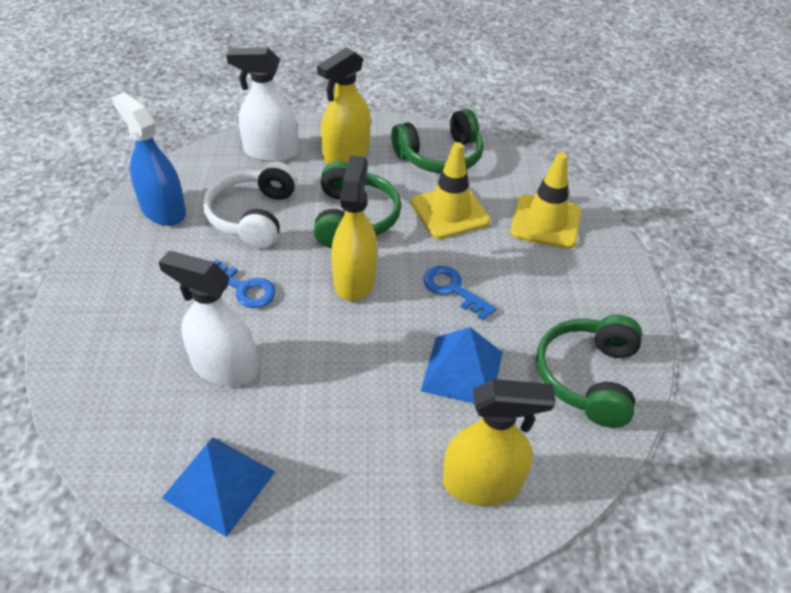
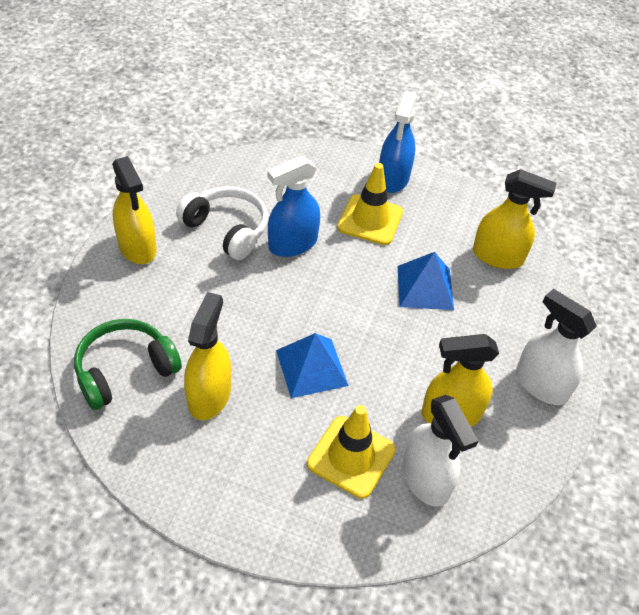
blue key: 2 -> 0
blue spray bottle: 1 -> 2
green headphones: 3 -> 1
yellow spray bottle: 3 -> 4

